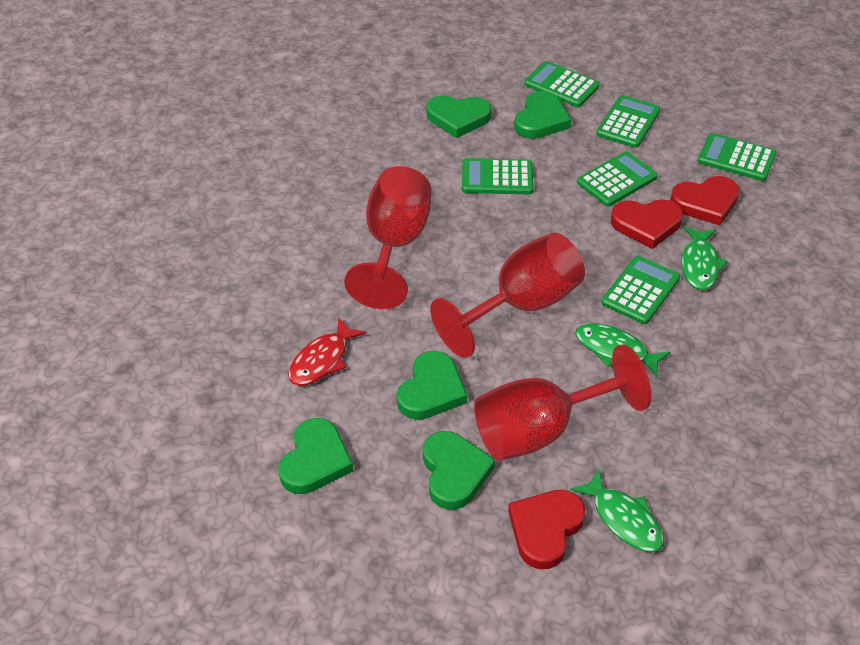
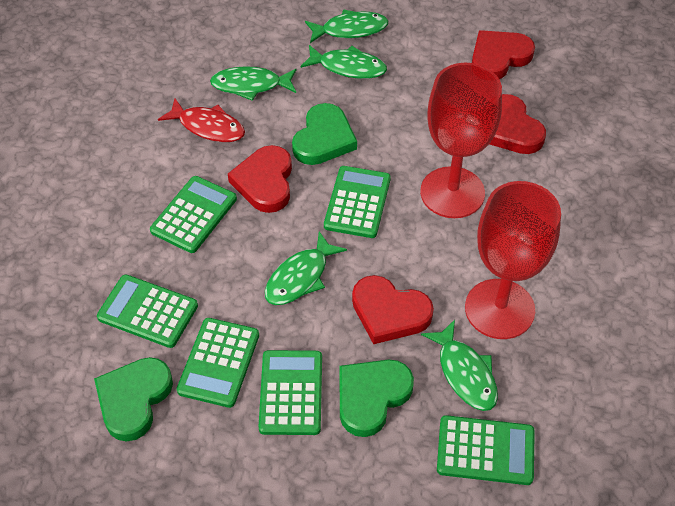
green fish: 3 -> 5
green heart: 5 -> 3
red goblet: 3 -> 2
red heart: 3 -> 4

